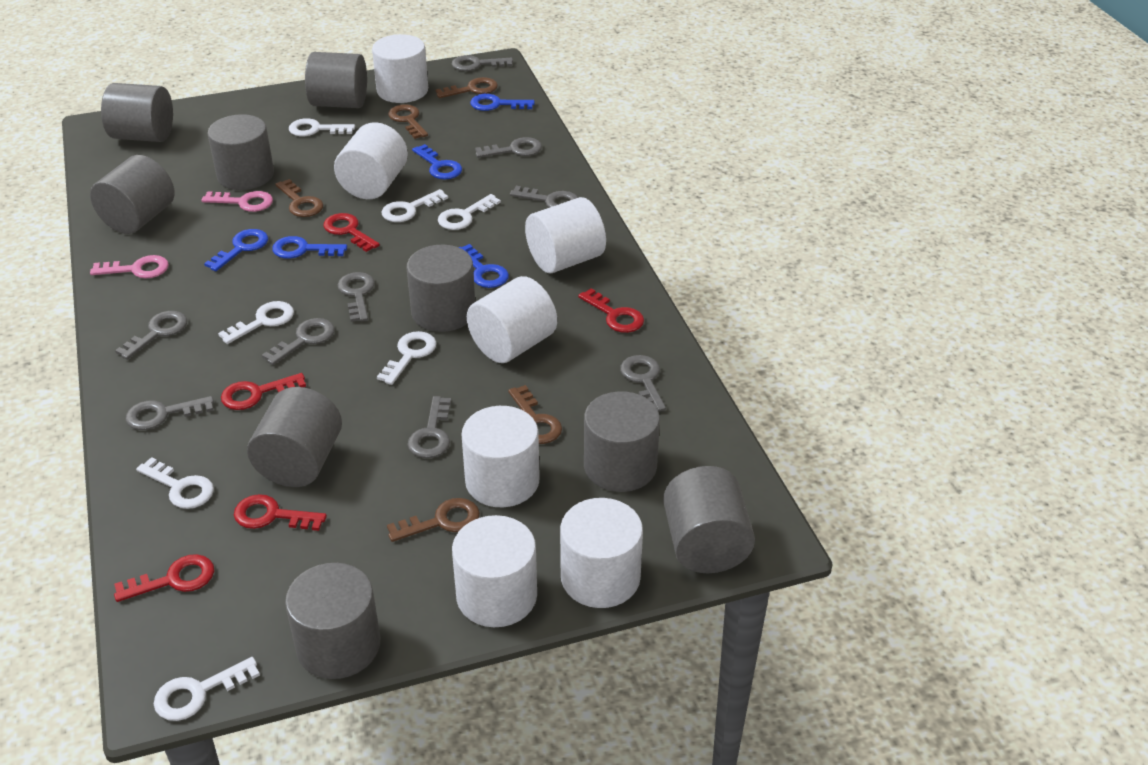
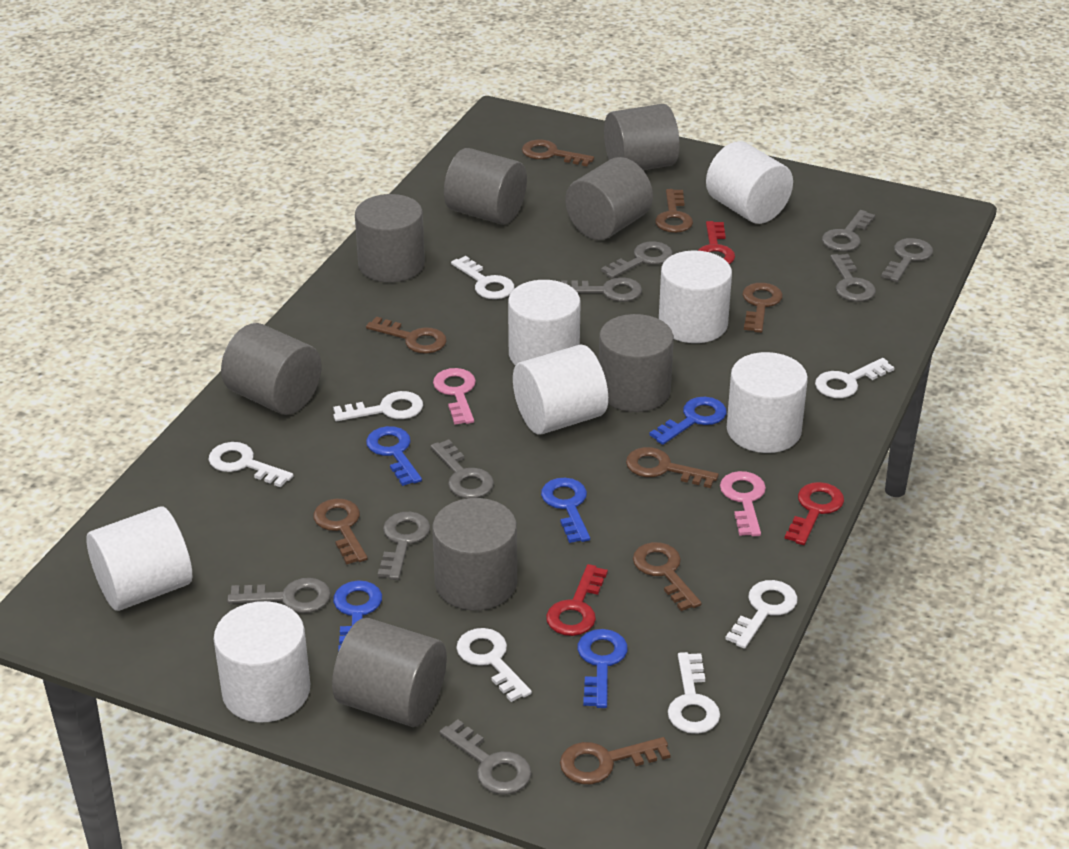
brown key: 5 -> 8
grey cylinder: 9 -> 8
red key: 5 -> 3

